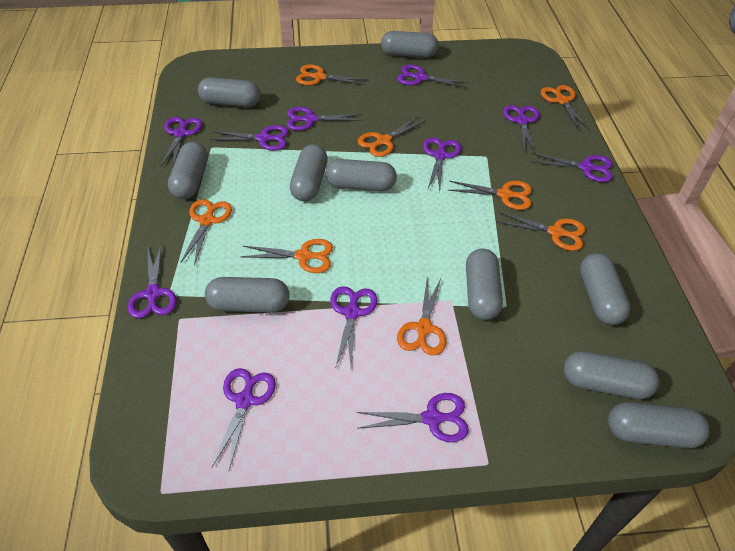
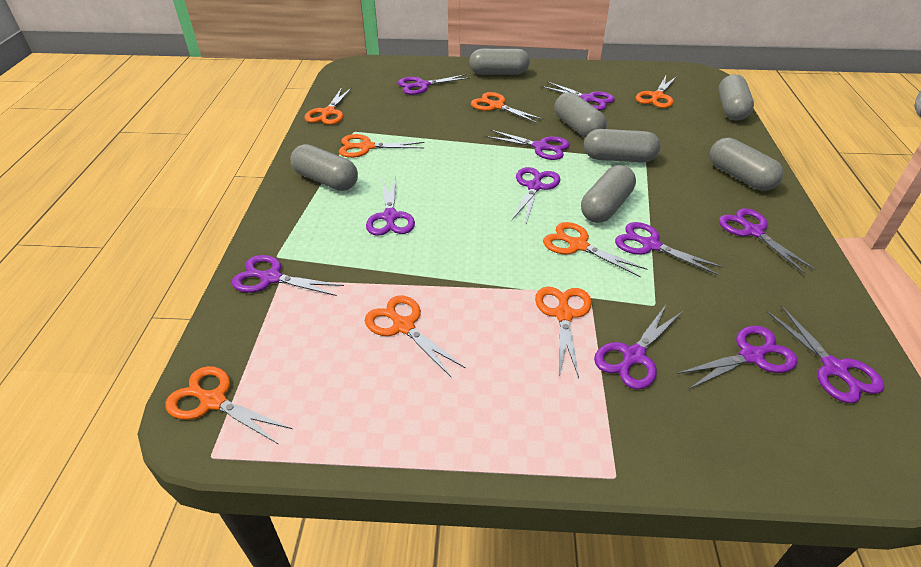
grey capsule: 10 -> 7

